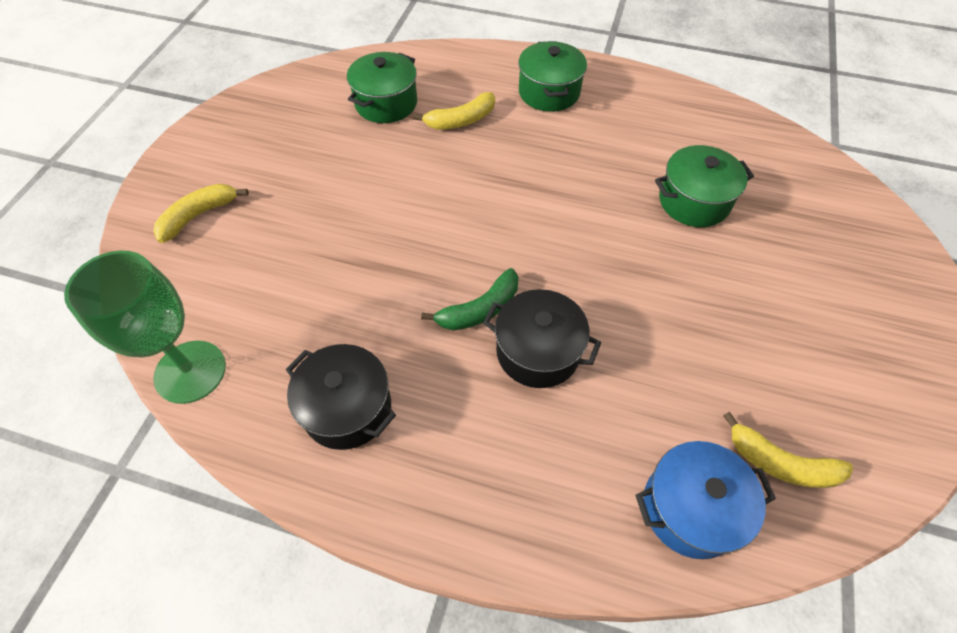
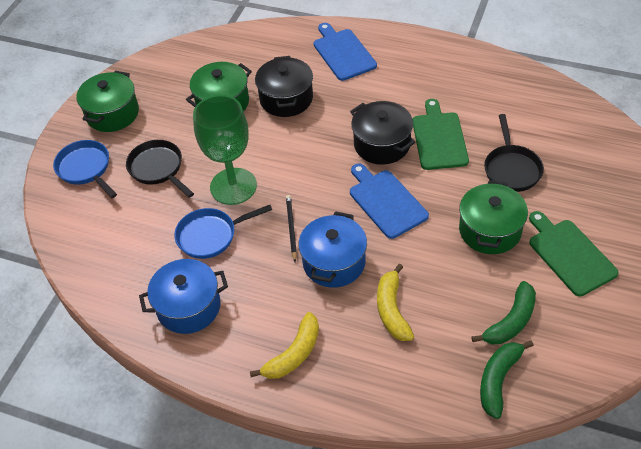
black pan: 0 -> 2
black pencil: 0 -> 1
blue cutting board: 0 -> 2
blue pan: 0 -> 2
blue pot: 1 -> 2
green banana: 1 -> 2
green cutting board: 0 -> 2
yellow banana: 3 -> 2

